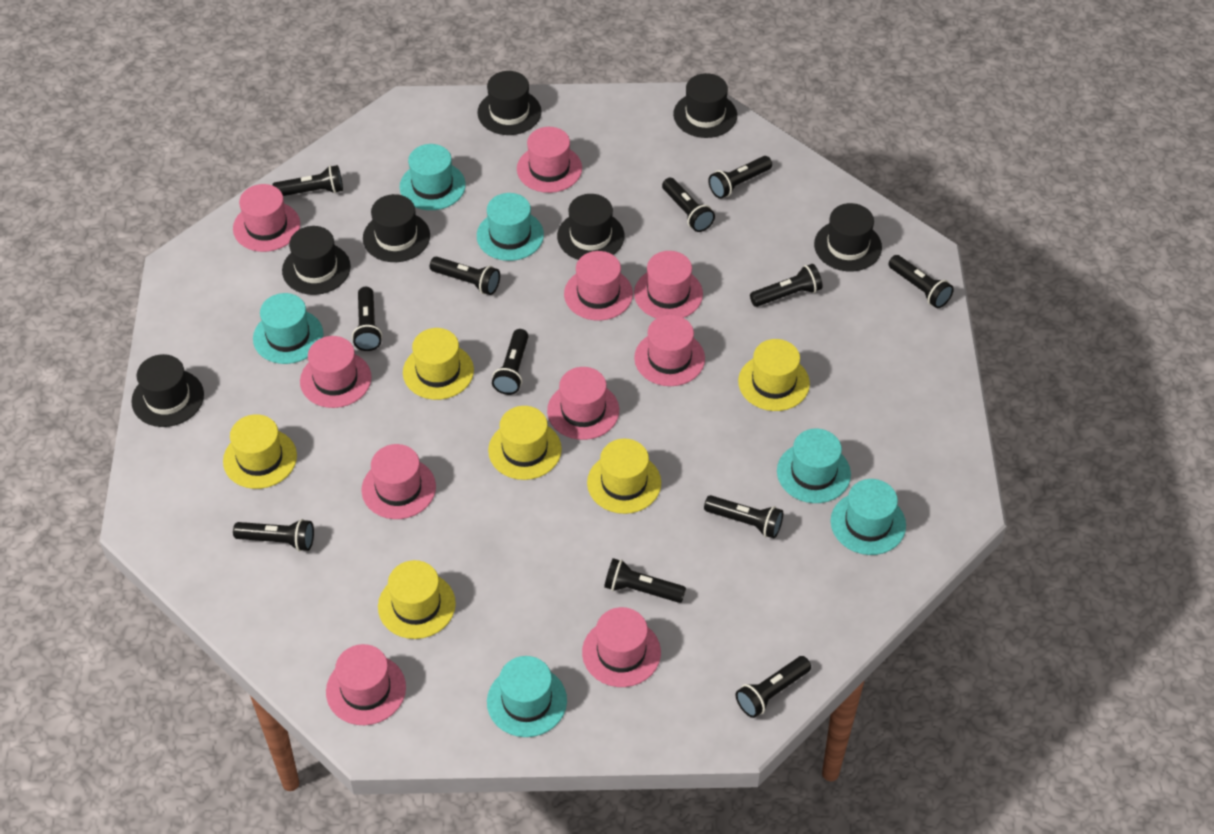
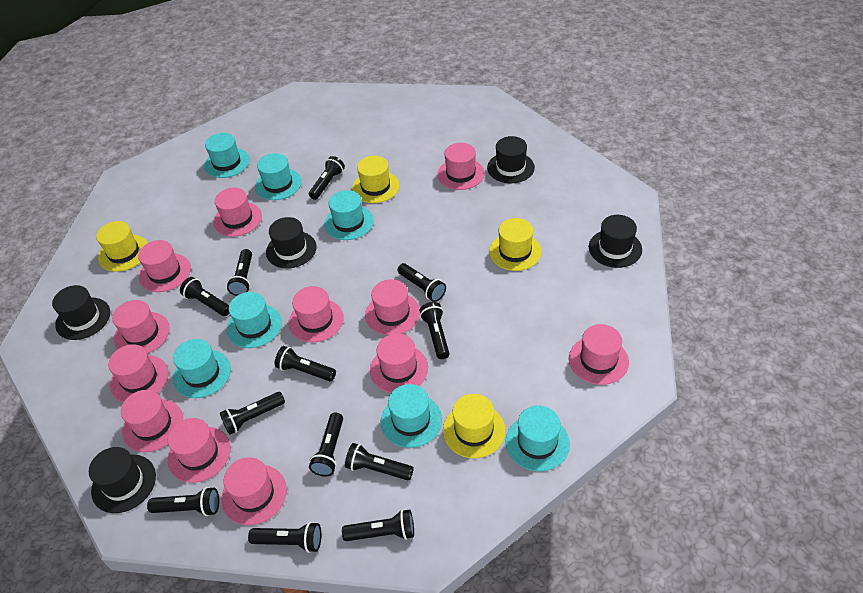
black hat: 7 -> 5
pink hat: 10 -> 12
turquoise hat: 6 -> 7
yellow hat: 6 -> 4

